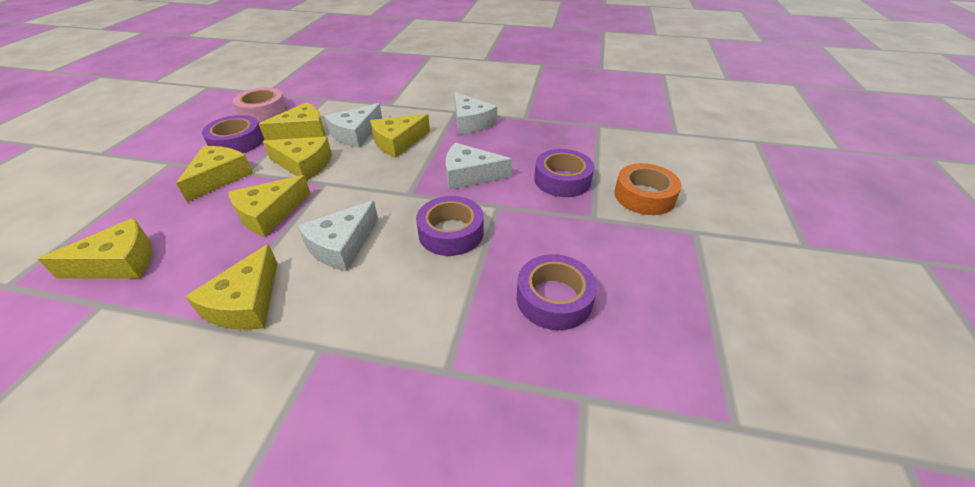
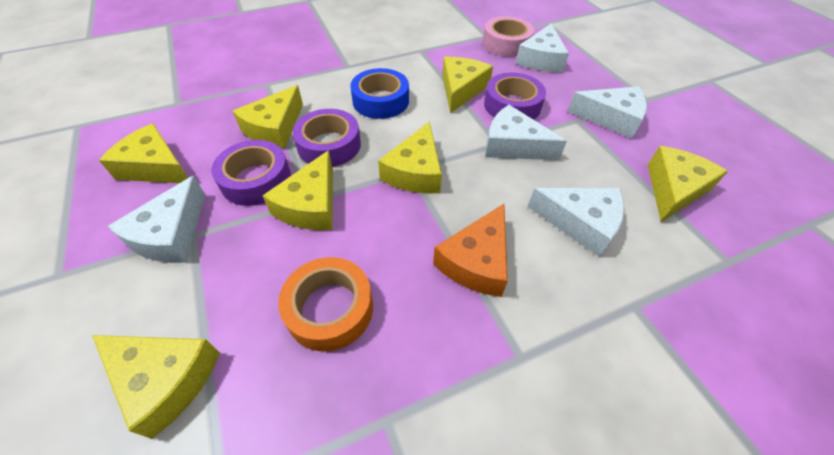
blue tape: 0 -> 1
orange cheese: 0 -> 1
purple tape: 4 -> 3
white cheese: 4 -> 5

